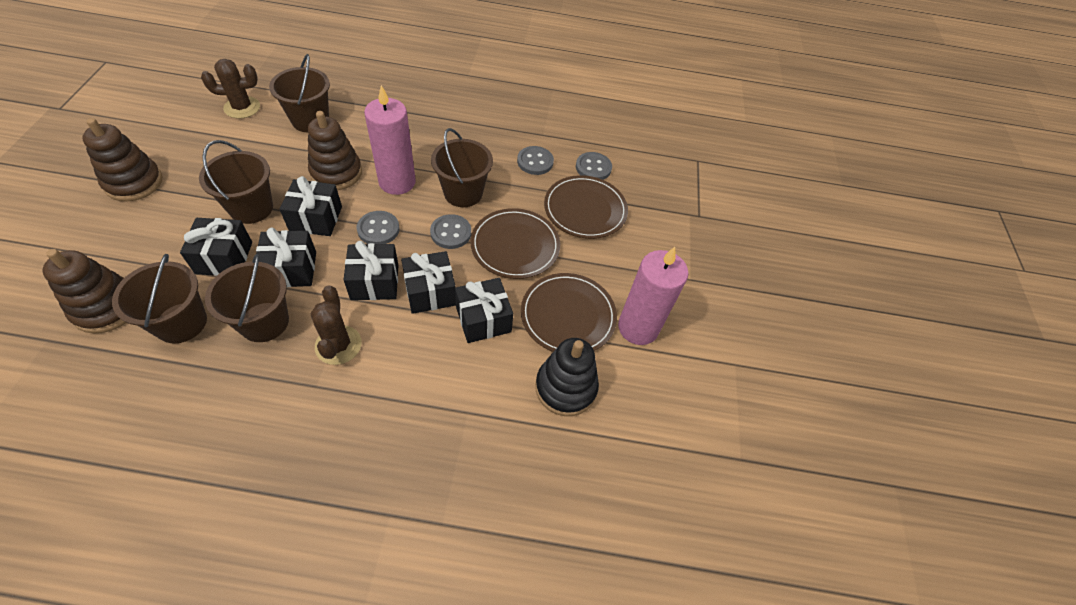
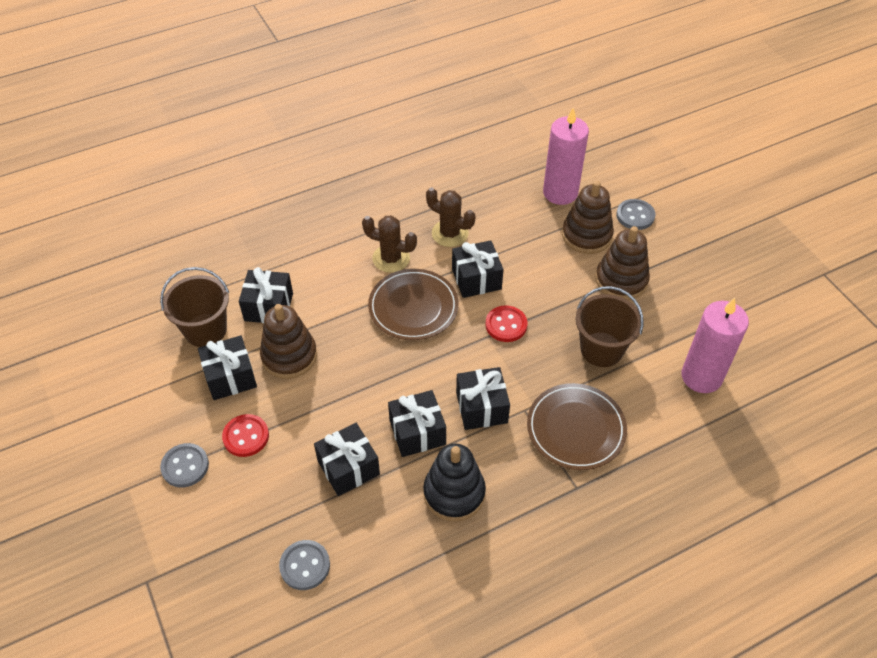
brown bucket: 5 -> 2
brown plate: 3 -> 2
grey button: 4 -> 3
red button: 0 -> 2

